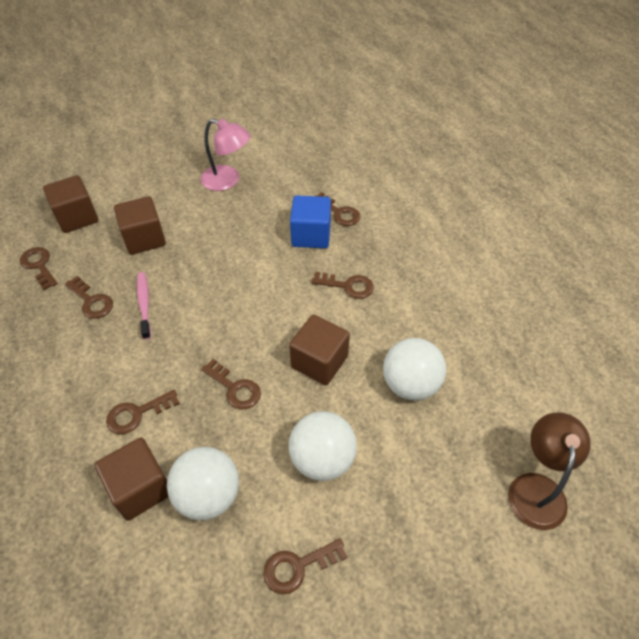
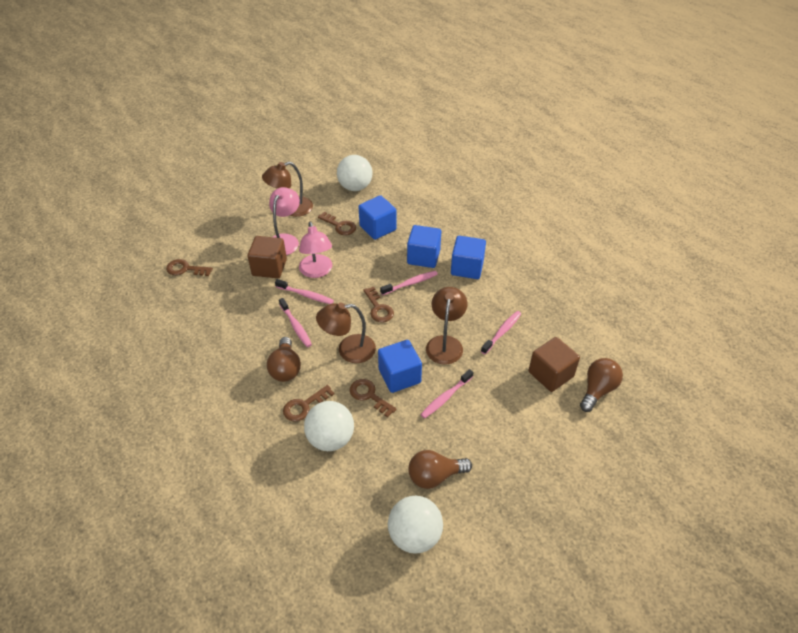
blue cube: 1 -> 4
brown cube: 4 -> 2
brown key: 7 -> 5
brown lamp: 1 -> 3
brown light bulb: 0 -> 3
pink lamp: 1 -> 2
pink toothbrush: 1 -> 5

